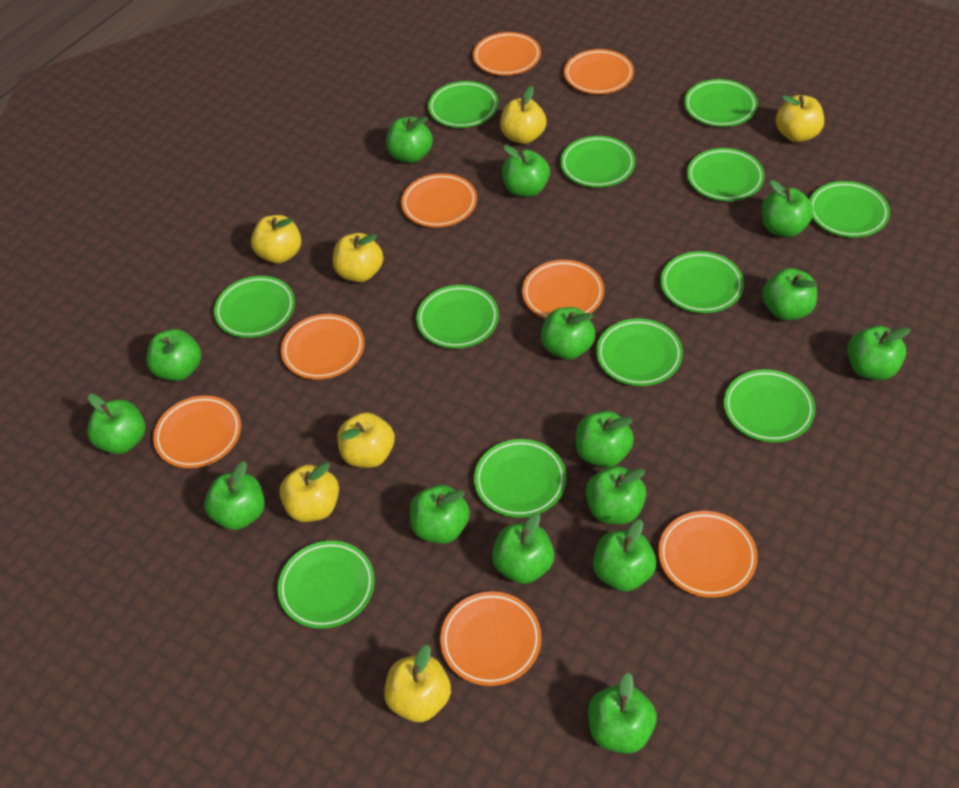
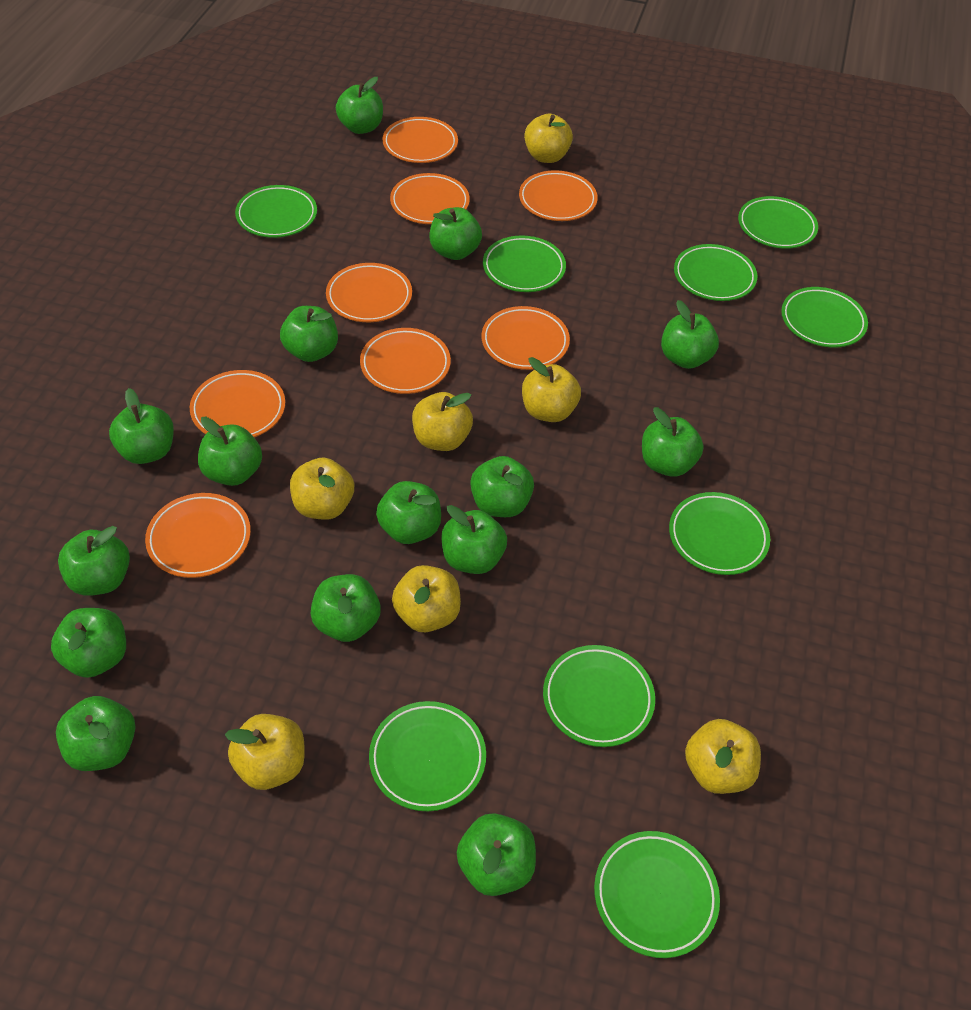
green plate: 12 -> 9

